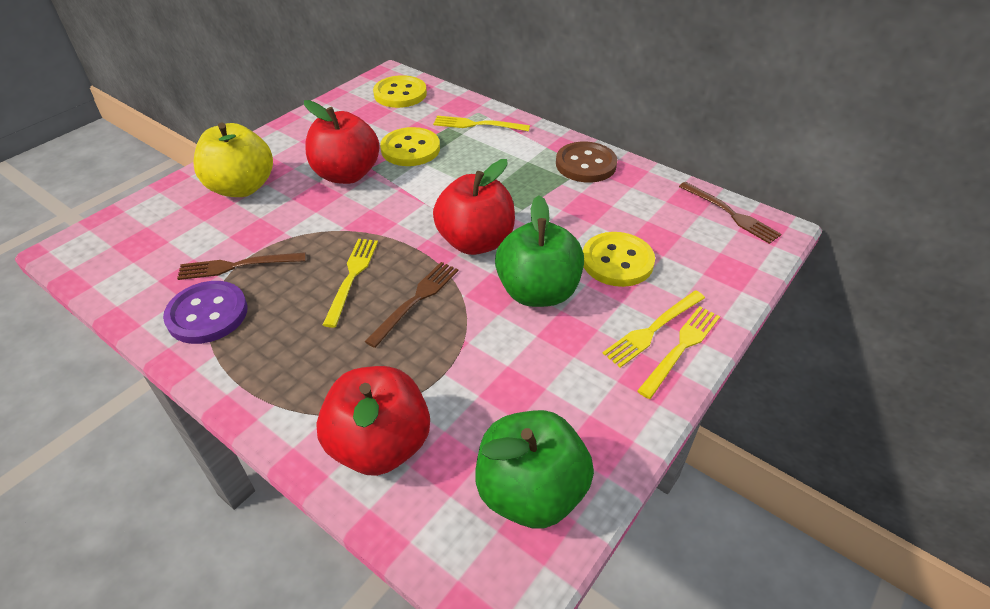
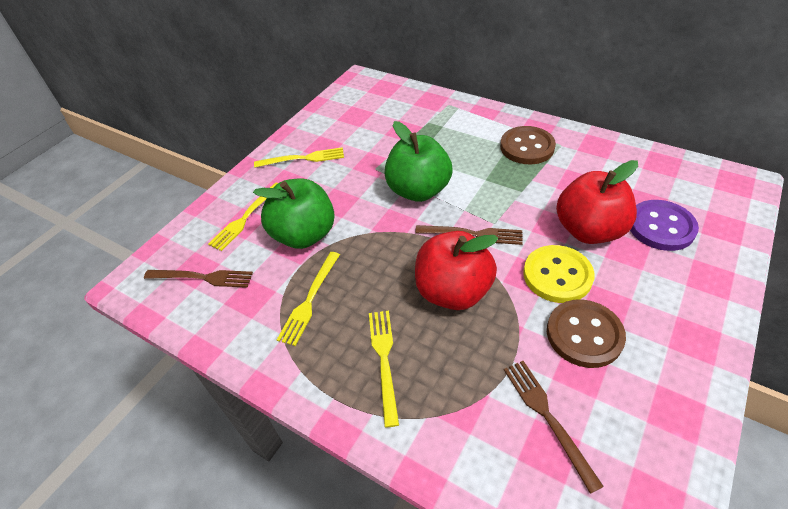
brown button: 1 -> 2
red apple: 3 -> 2
yellow apple: 1 -> 0
yellow button: 3 -> 1

